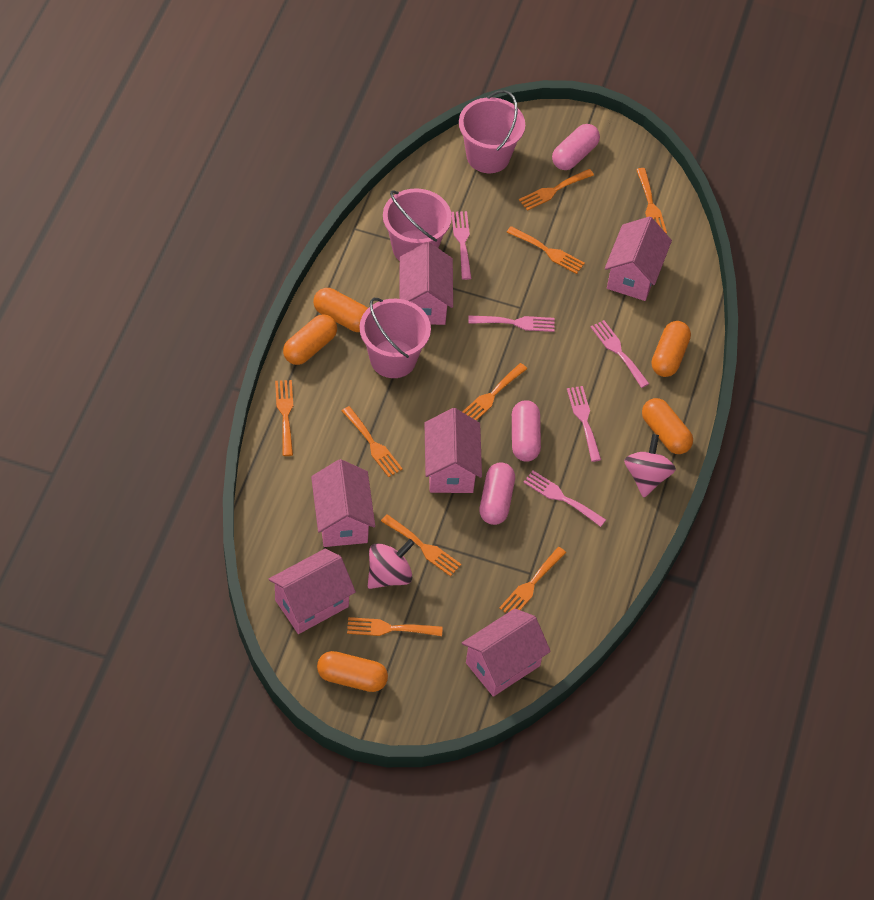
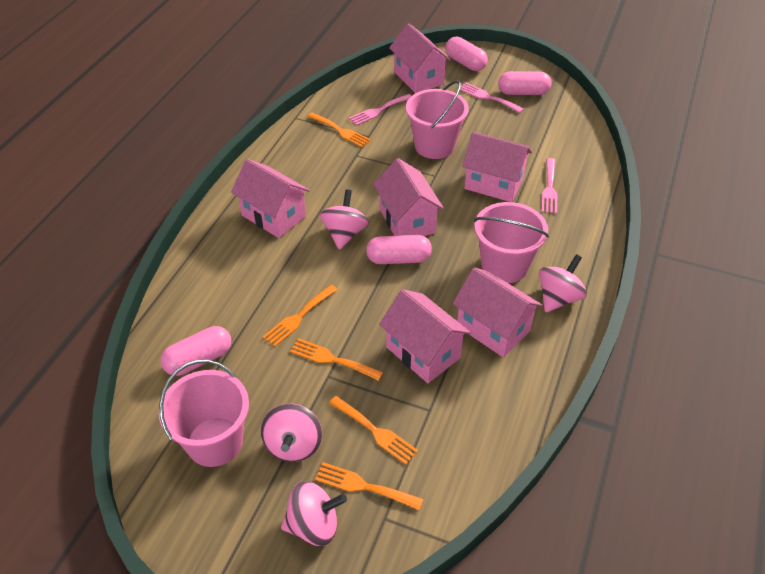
orange capsule: 5 -> 0
orange fork: 9 -> 5
pink capsule: 3 -> 4
pink fork: 5 -> 3
pink spinning top: 2 -> 4

